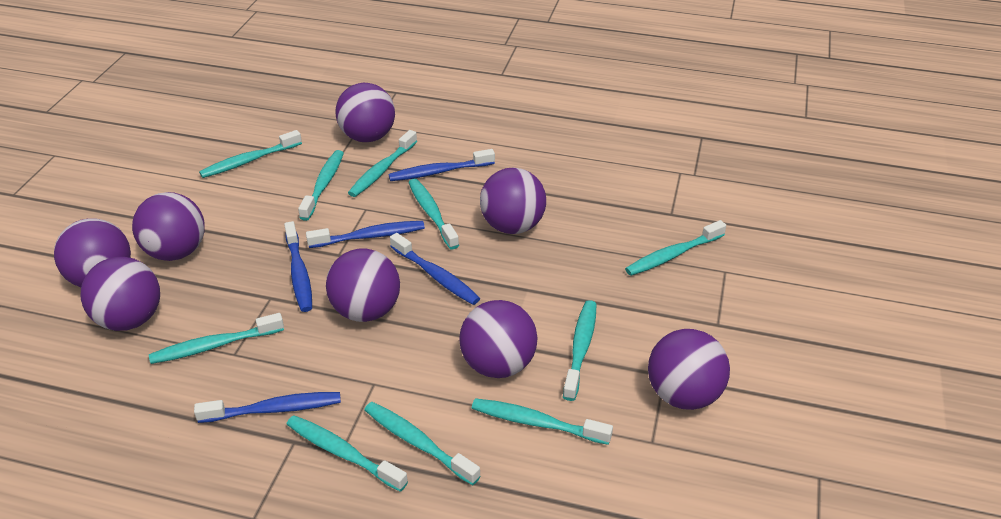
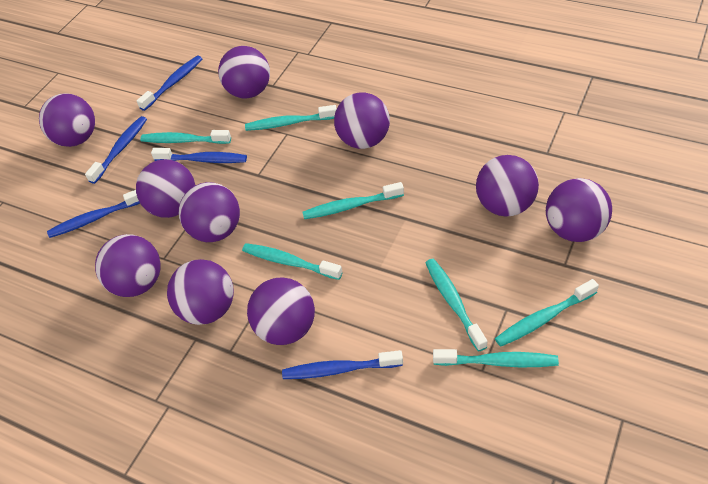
purple ball: 8 -> 10
turquoise toothbrush: 10 -> 7

